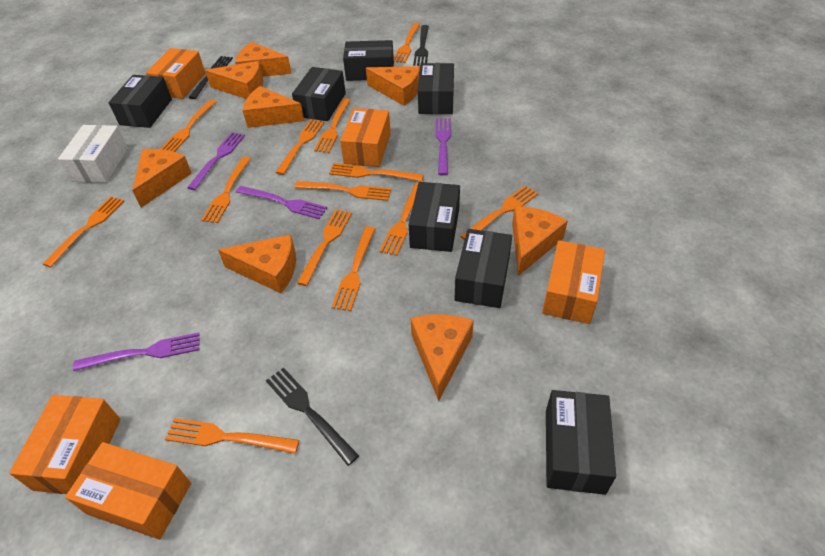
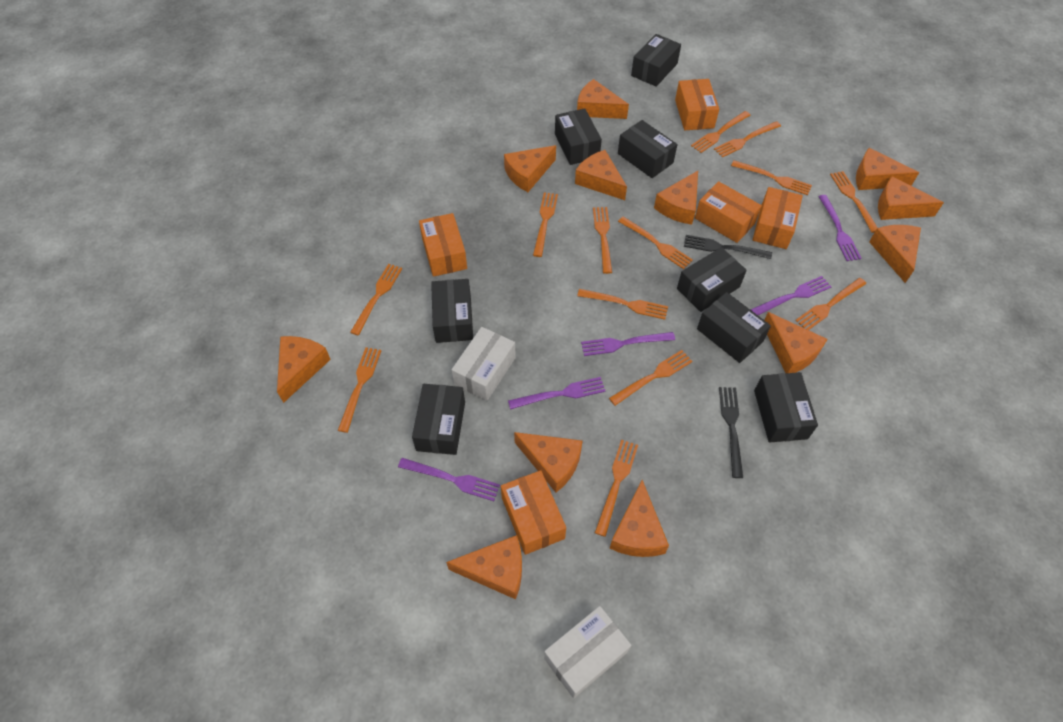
black box: 7 -> 8
black fork: 3 -> 2
orange cheese: 8 -> 12
purple fork: 4 -> 5
white box: 1 -> 2

